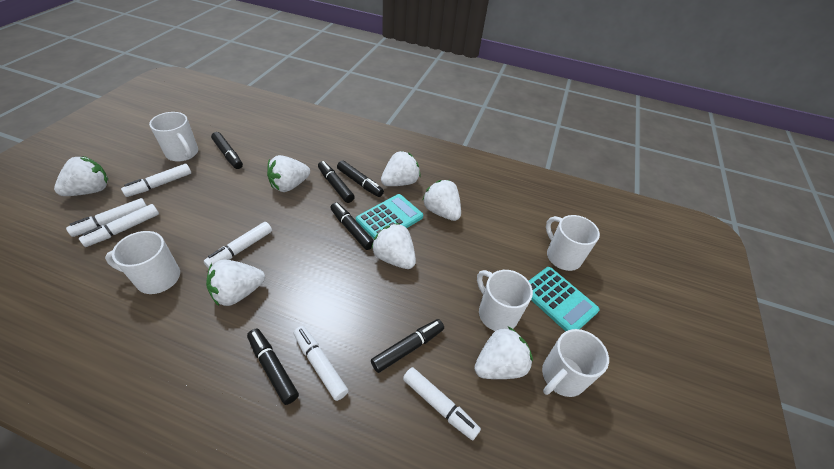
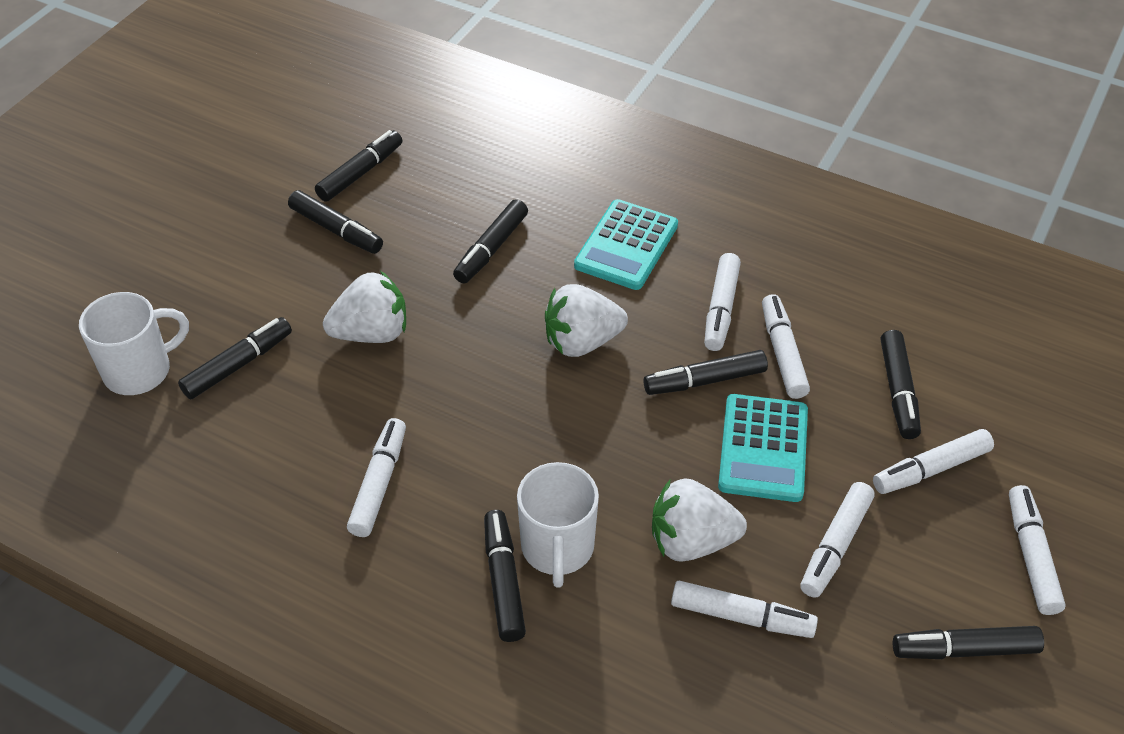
black marker: 6 -> 8
white marker: 6 -> 7
white mug: 5 -> 2
white strawberry: 7 -> 3

